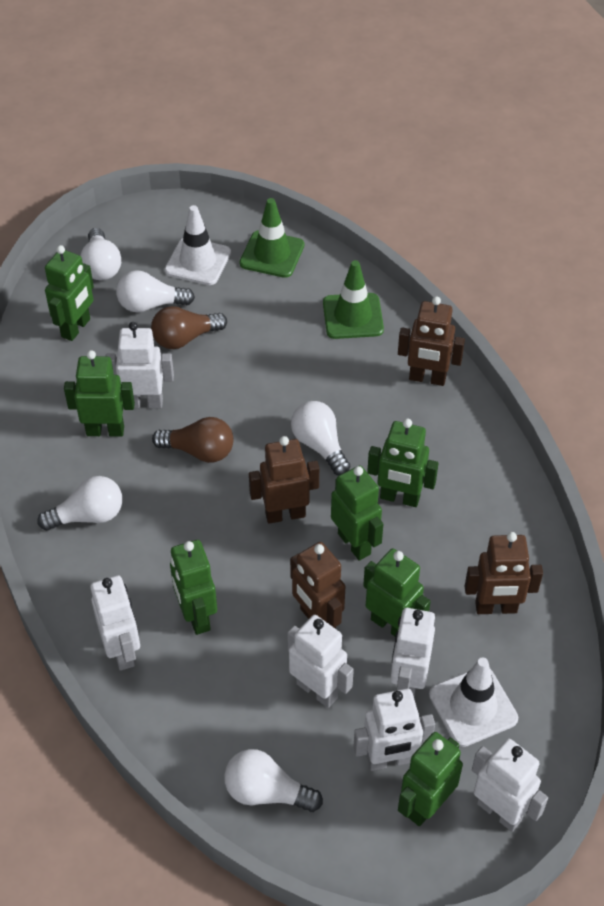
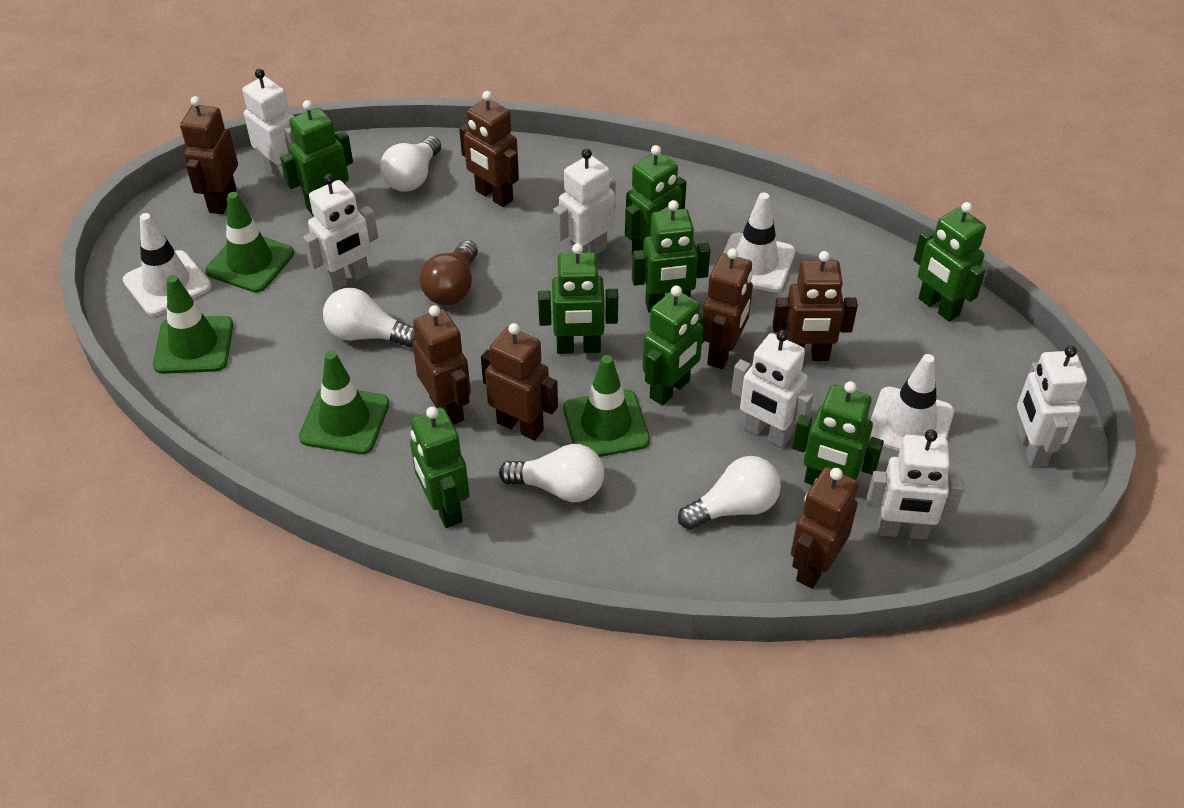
brown light bulb: 2 -> 1
brown robot: 4 -> 7
green robot: 7 -> 8
green traffic cone: 2 -> 4
white light bulb: 5 -> 4
white traffic cone: 2 -> 3

